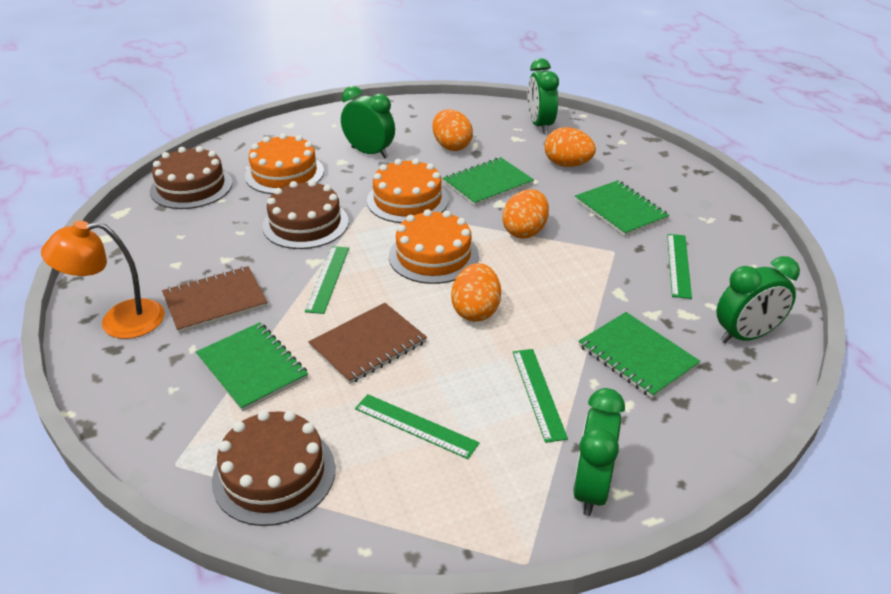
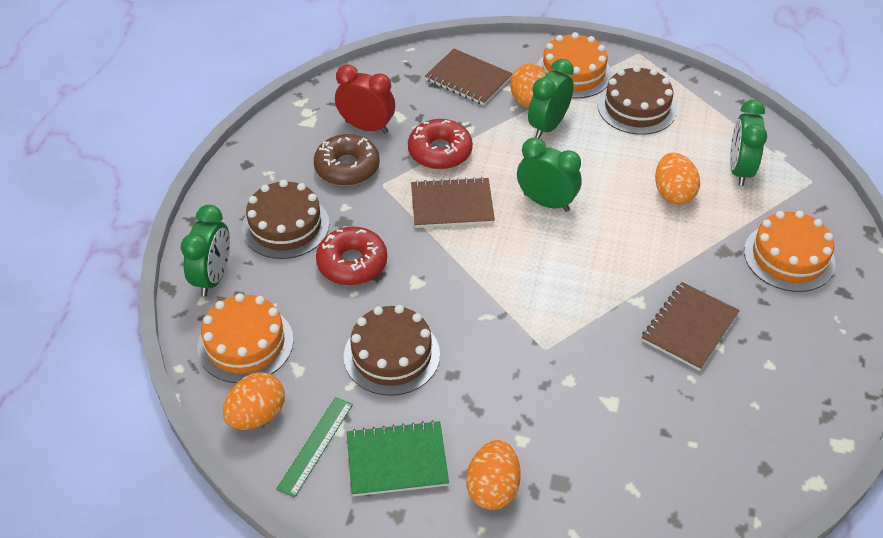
brown donut: 0 -> 1
brown notebook: 2 -> 3
green notebook: 4 -> 1
green ruler: 4 -> 1
orange lamp: 1 -> 0
red clock: 0 -> 1
red donut: 0 -> 2

